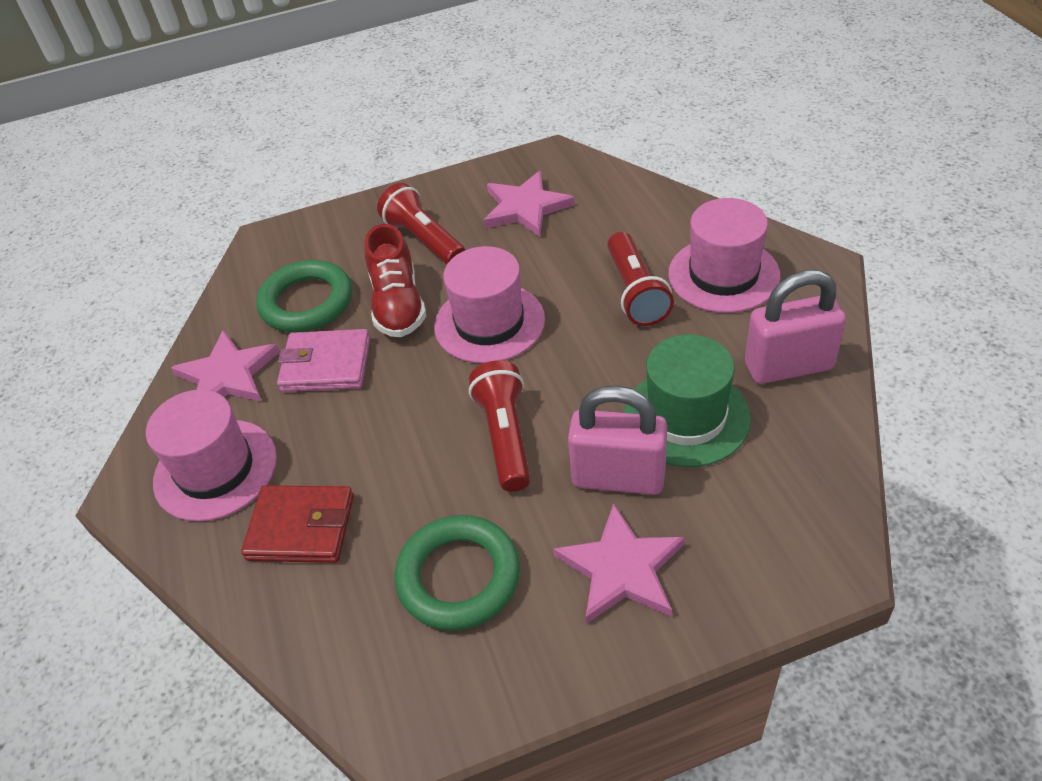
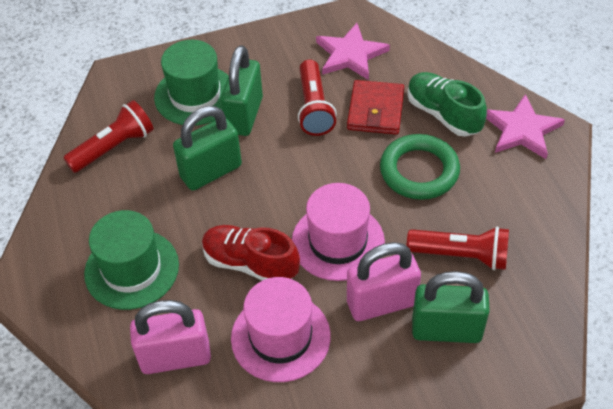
green hat: 1 -> 2
green padlock: 0 -> 3
green ring: 2 -> 1
green shoe: 0 -> 1
pink hat: 3 -> 2
pink star: 3 -> 2
pink wallet: 1 -> 0

